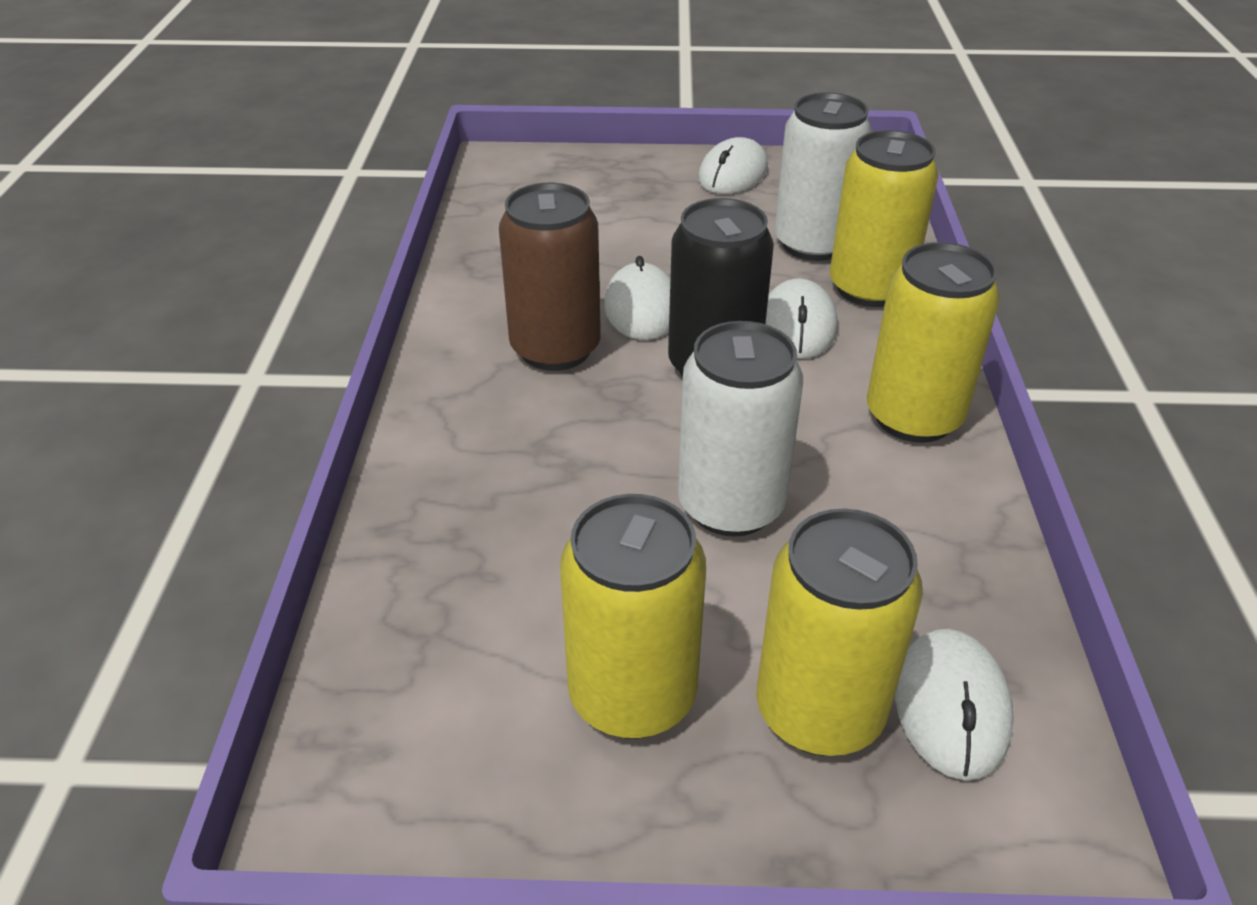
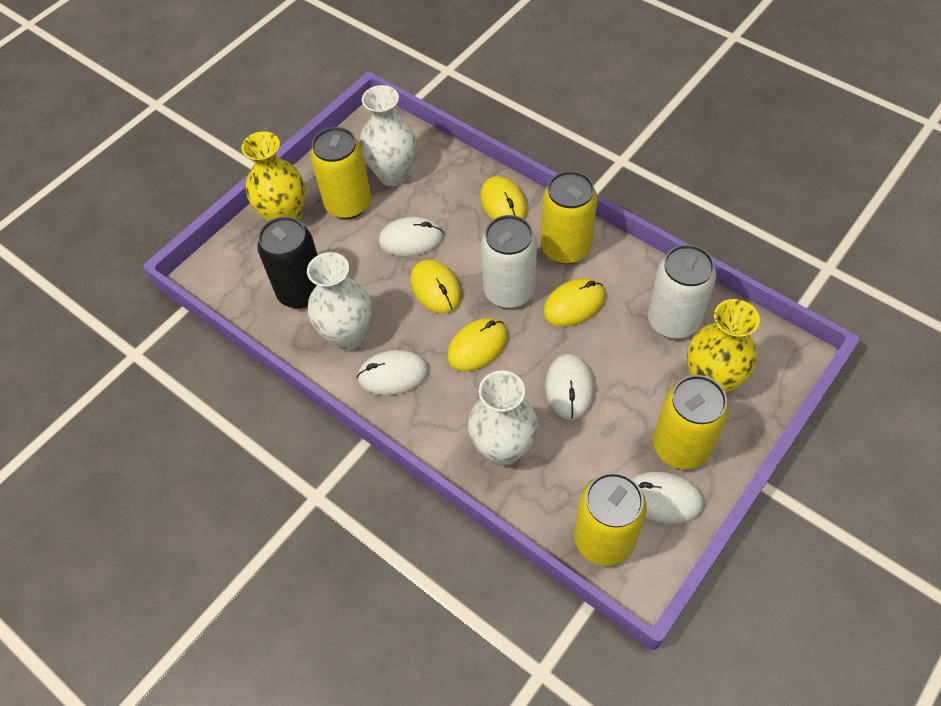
brown can: 1 -> 0
white vase: 0 -> 3
yellow mouse: 0 -> 4
yellow vase: 0 -> 2

